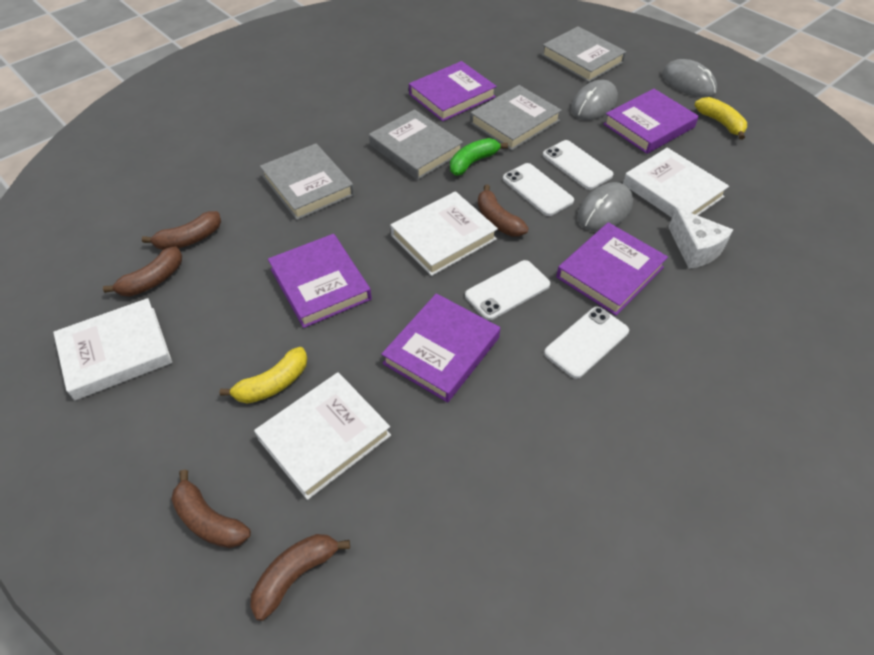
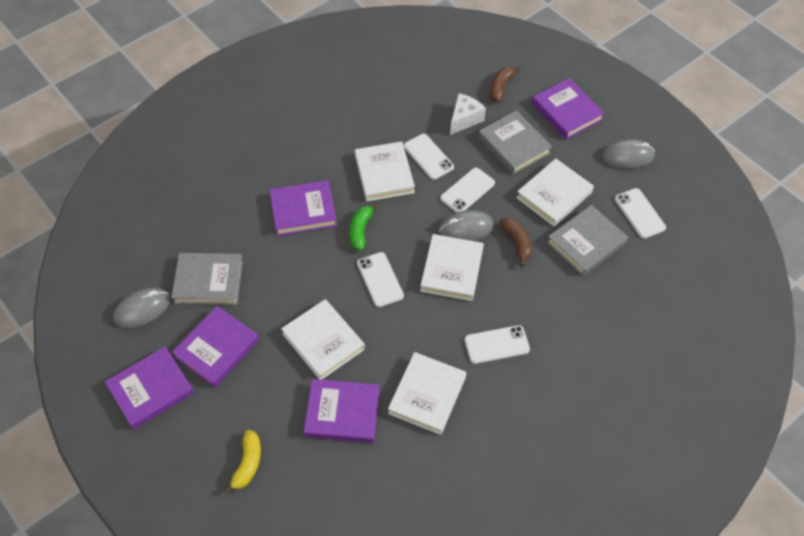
brown banana: 5 -> 2
grey book: 4 -> 3
white book: 4 -> 5
white phone: 4 -> 5
yellow banana: 2 -> 1

